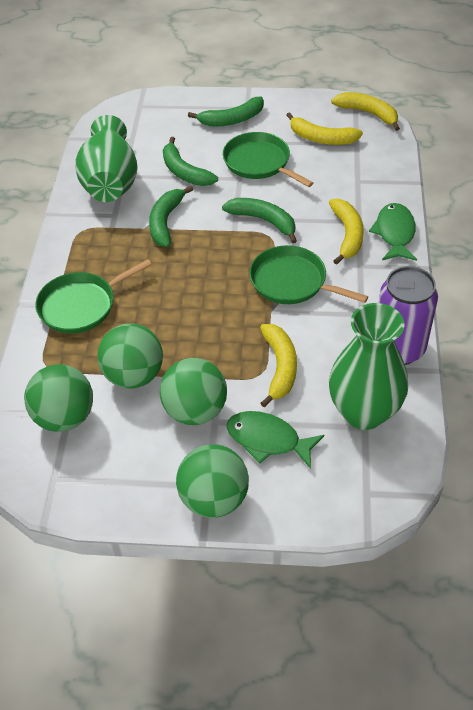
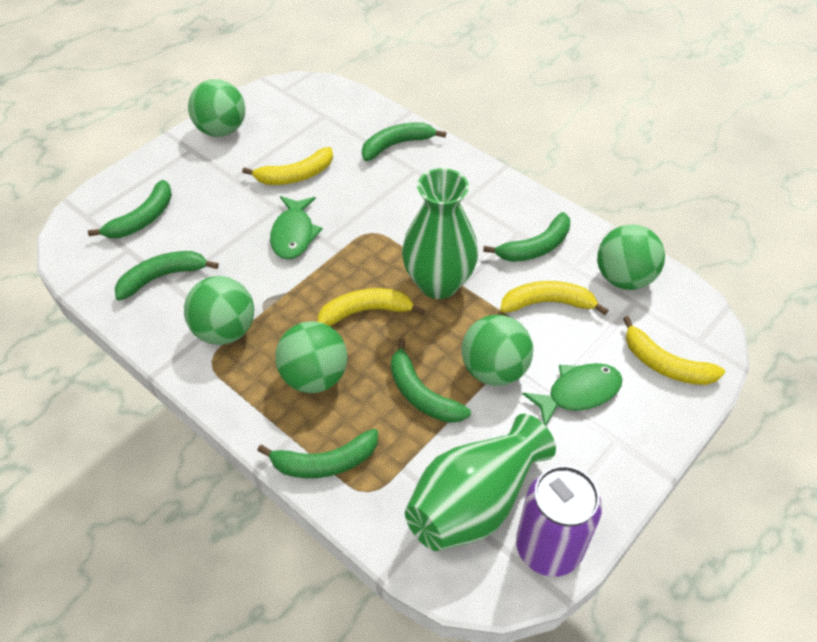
green ball: 4 -> 5
green banana: 4 -> 6
green pan: 3 -> 0

